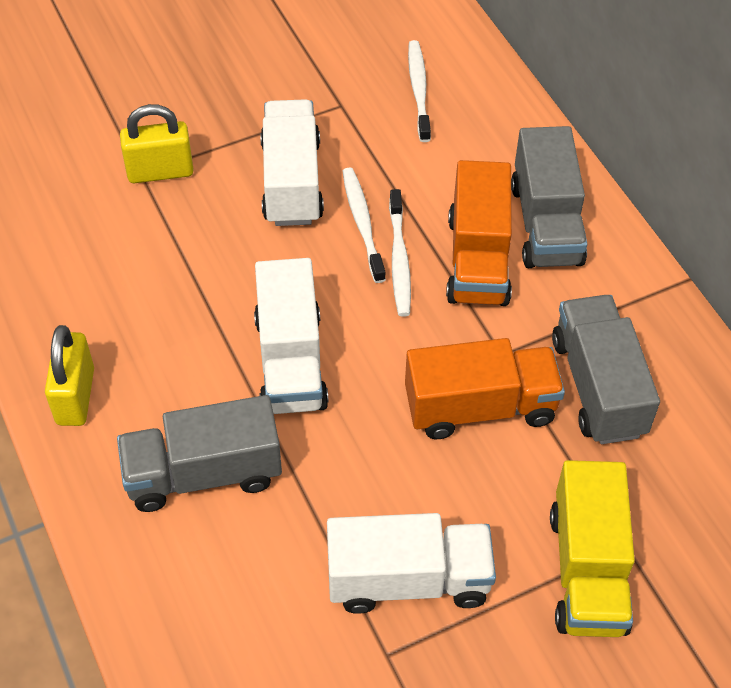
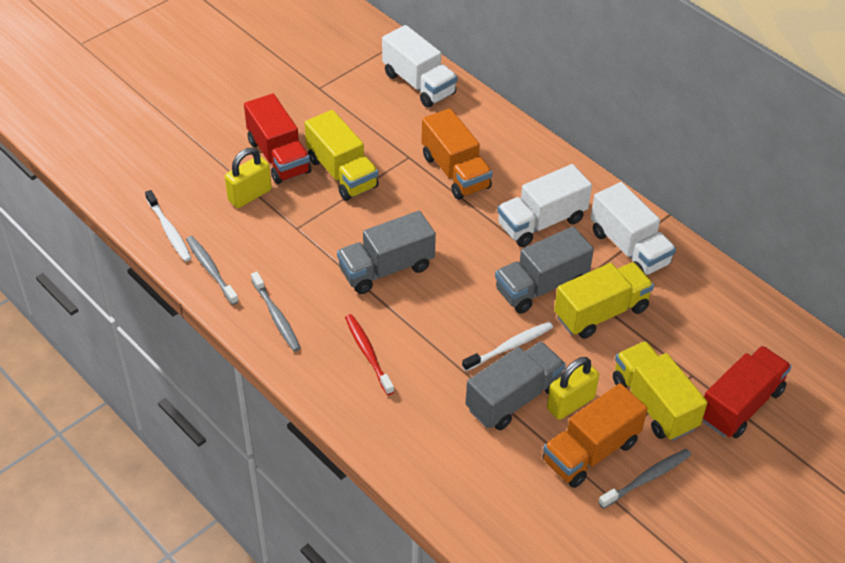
grey toothbrush: 0 -> 3
red toothbrush: 0 -> 1
red truck: 0 -> 2
white toothbrush: 3 -> 2
yellow truck: 1 -> 3

